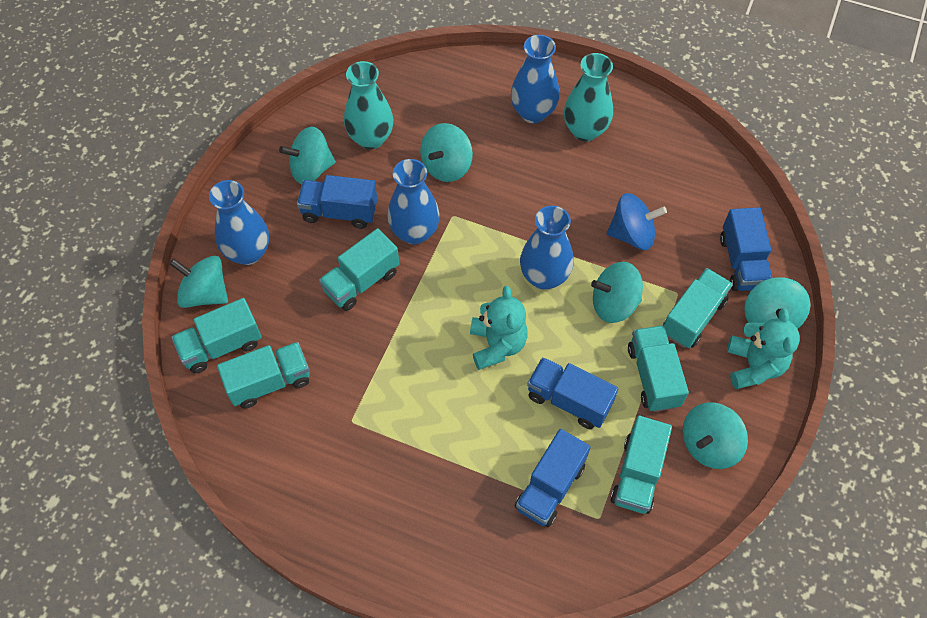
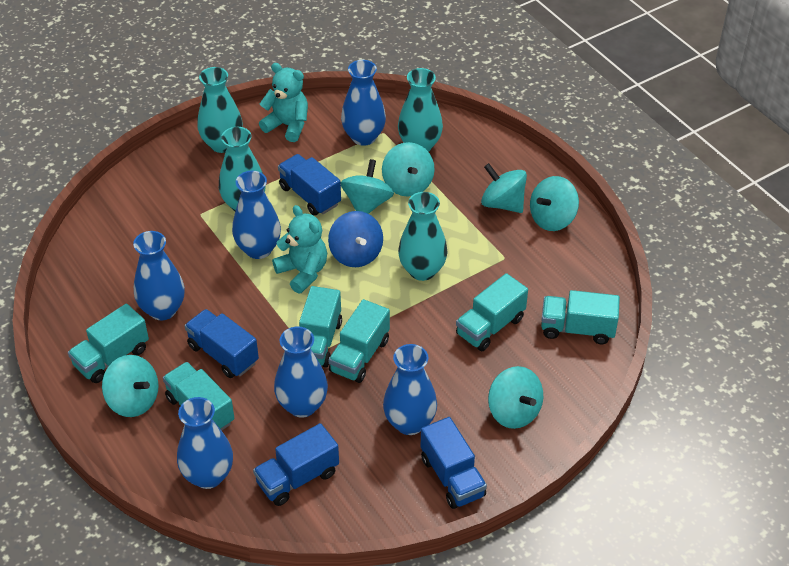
blue vase: 4 -> 6
turquoise vase: 2 -> 4

